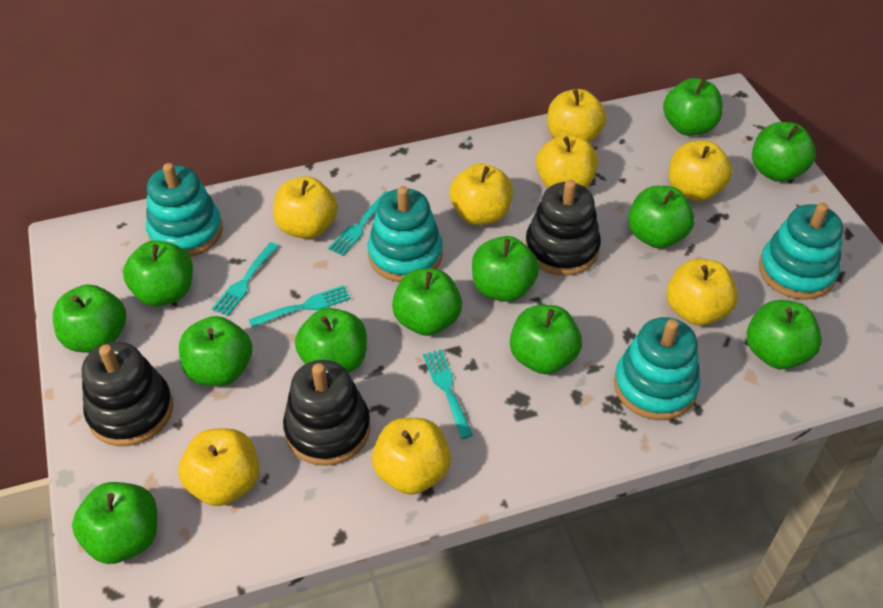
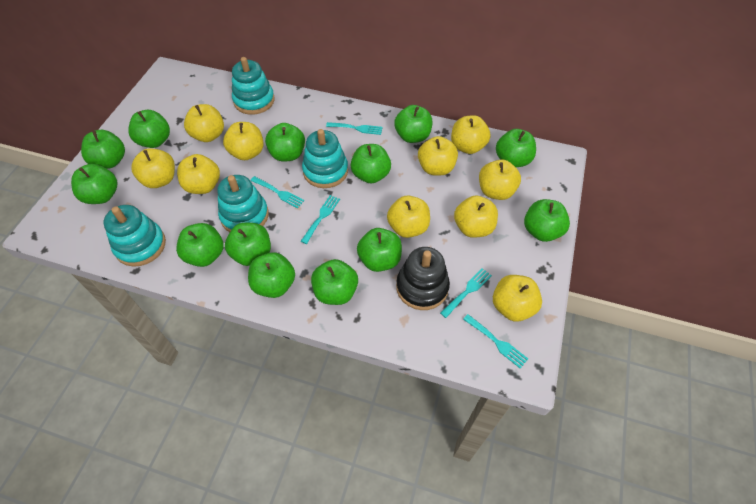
black stacking toy: 3 -> 1
green apple: 12 -> 13
turquoise fork: 4 -> 5
yellow apple: 8 -> 10

